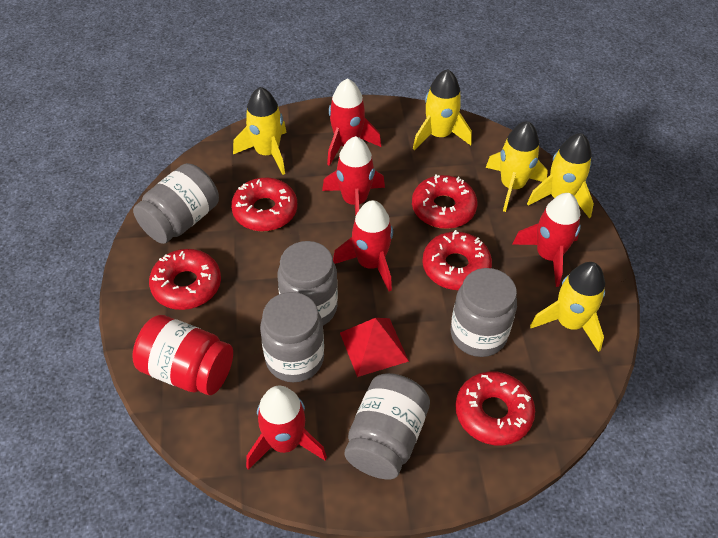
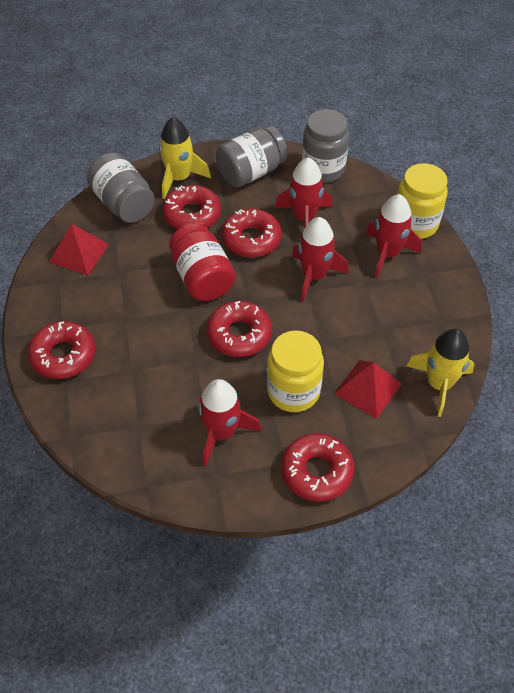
grey jar: 5 -> 3
red pyramid: 1 -> 2
red rocket: 5 -> 4
yellow jar: 0 -> 2
yellow rocket: 5 -> 2

